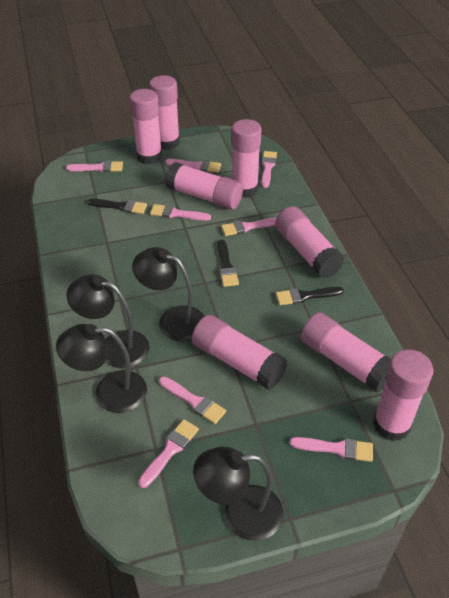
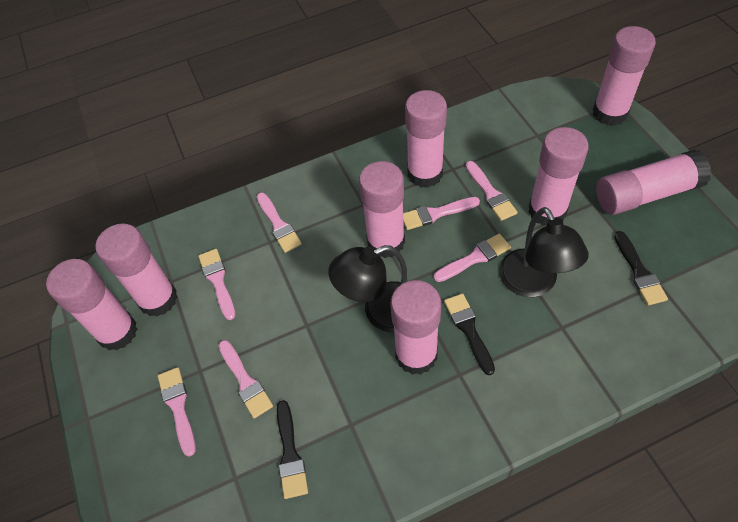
black lamp: 4 -> 2
pink brush: 8 -> 7

